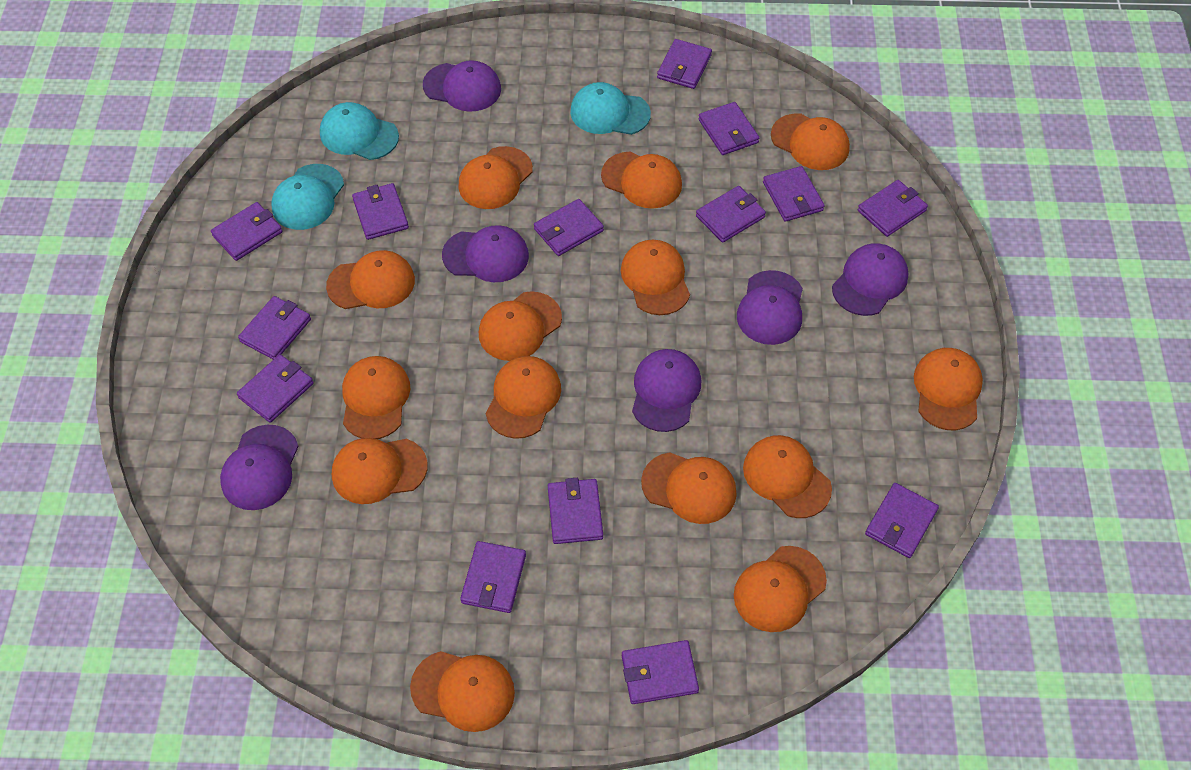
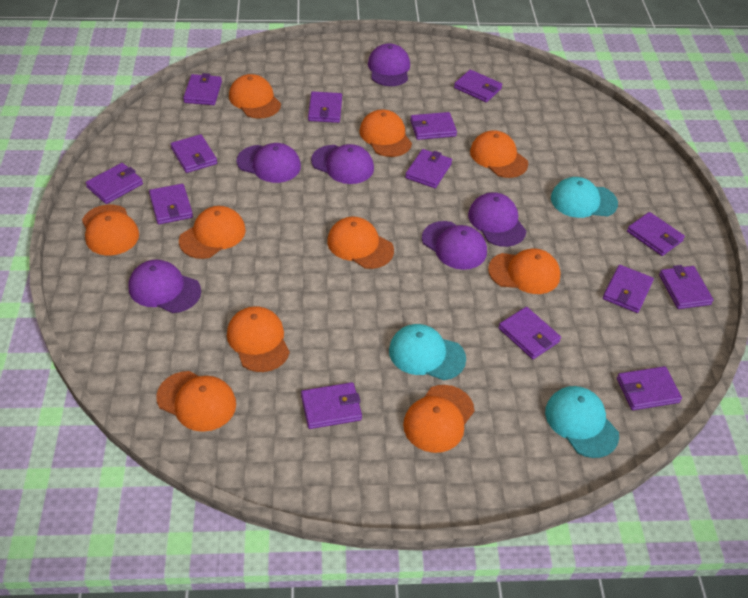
orange cap: 14 -> 10

